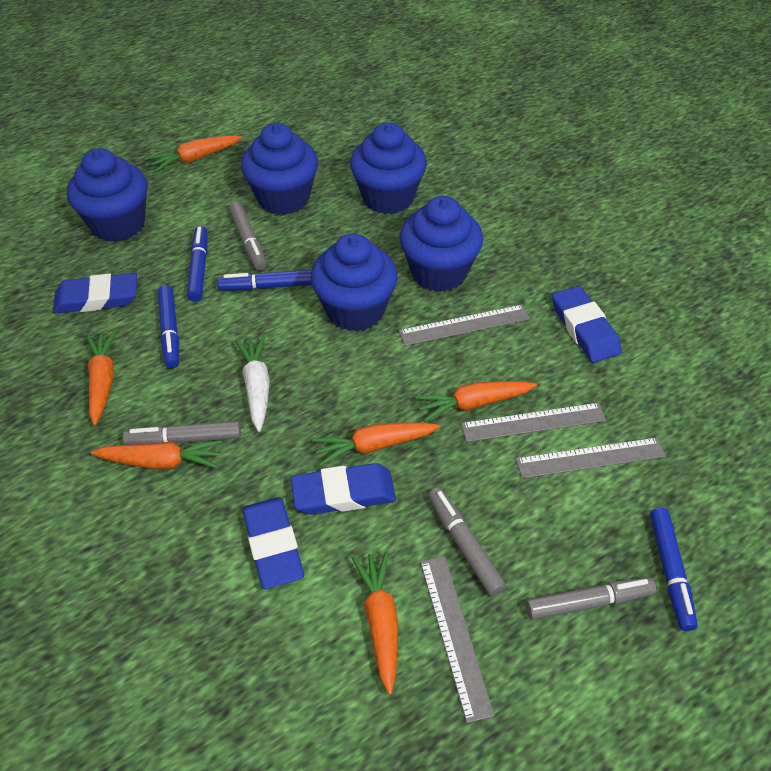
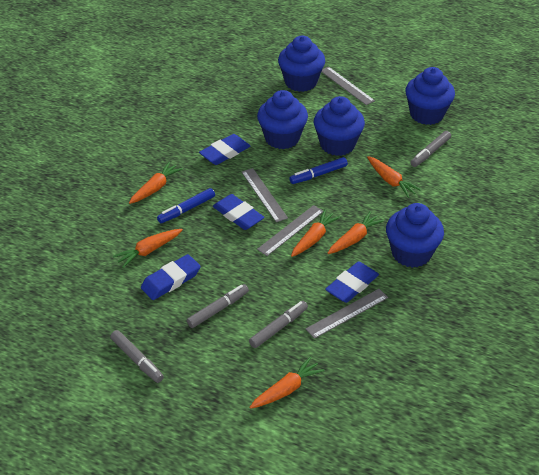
blue marker: 4 -> 2
white carrot: 1 -> 0

